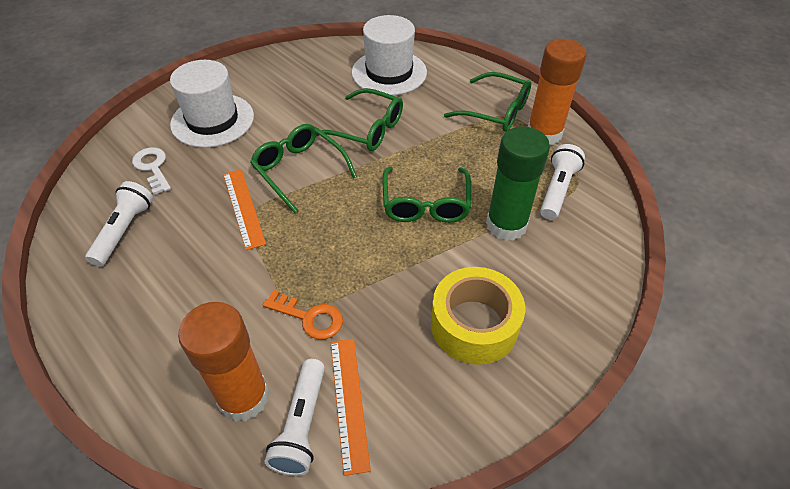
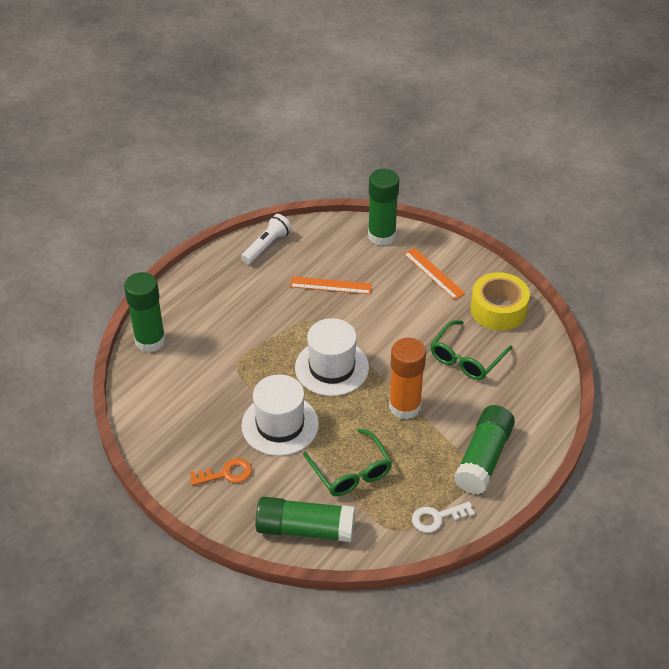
green glasses: 4 -> 2
green glue stick: 1 -> 4
orange glue stick: 2 -> 1
white flashlight: 3 -> 1

